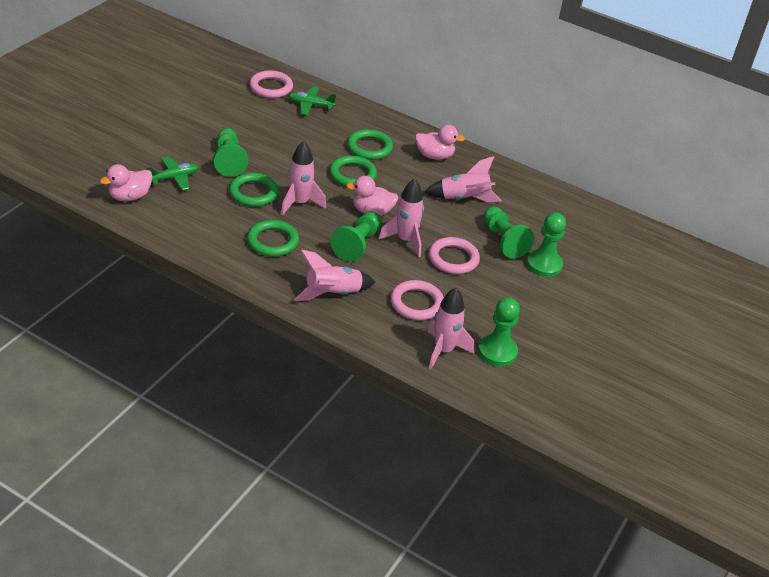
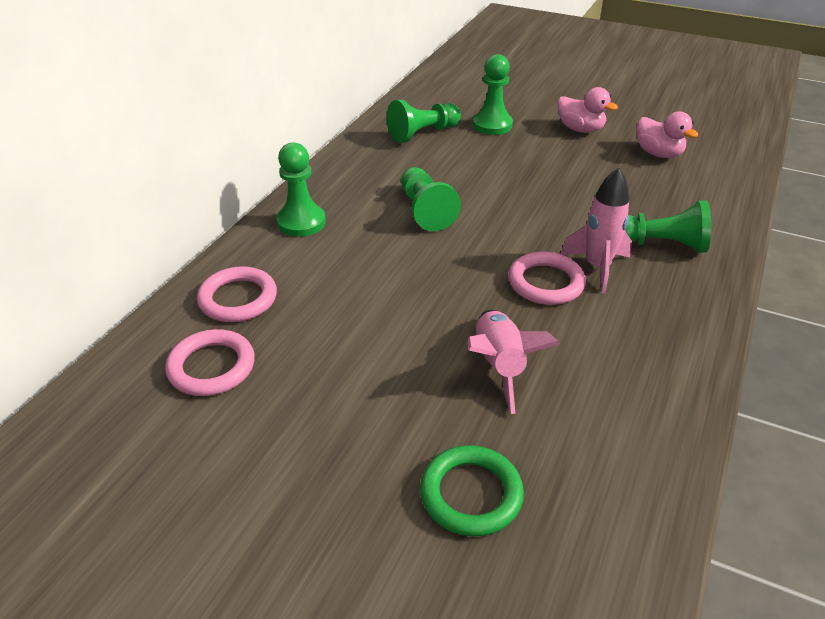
green plane: 2 -> 0
green ring: 4 -> 1
pink duck: 3 -> 2
pink rocket: 5 -> 2

